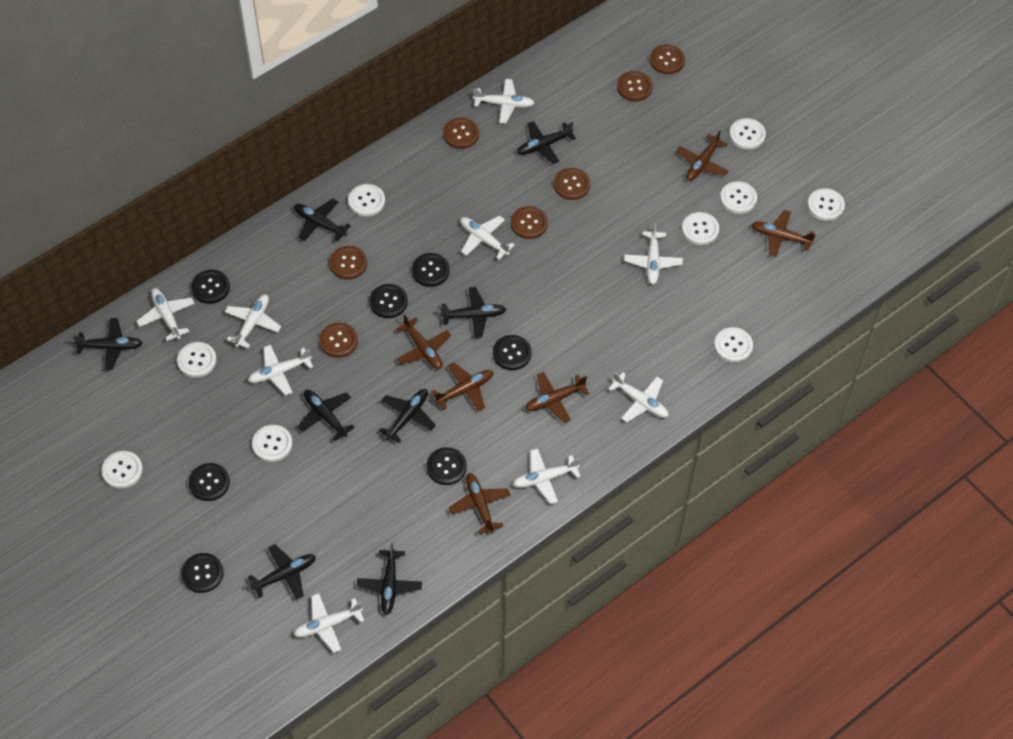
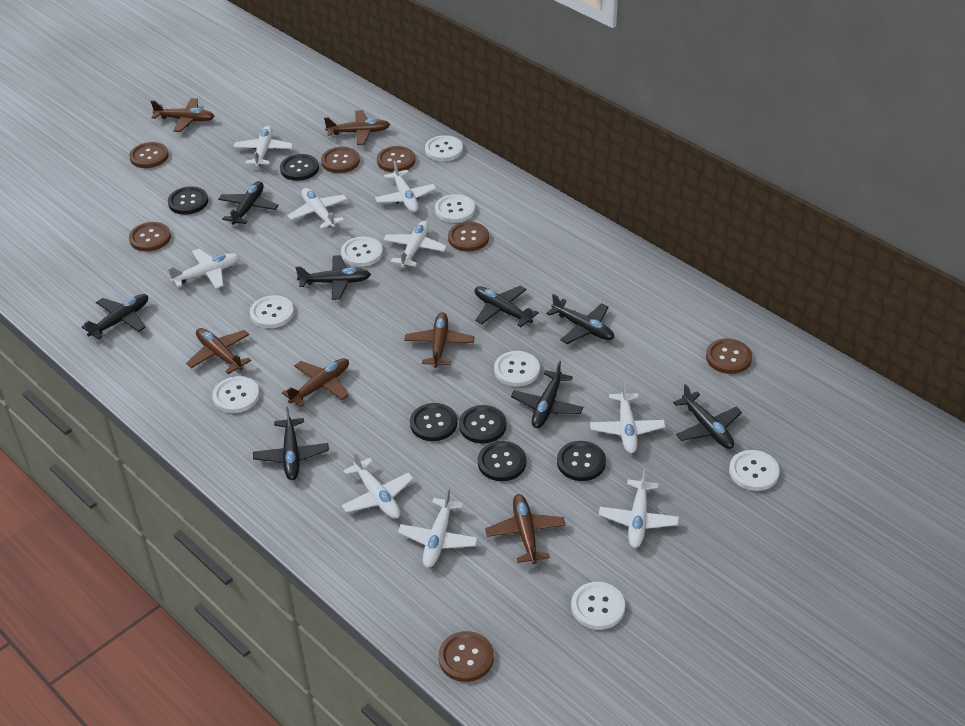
black button: 7 -> 6
white button: 9 -> 8

